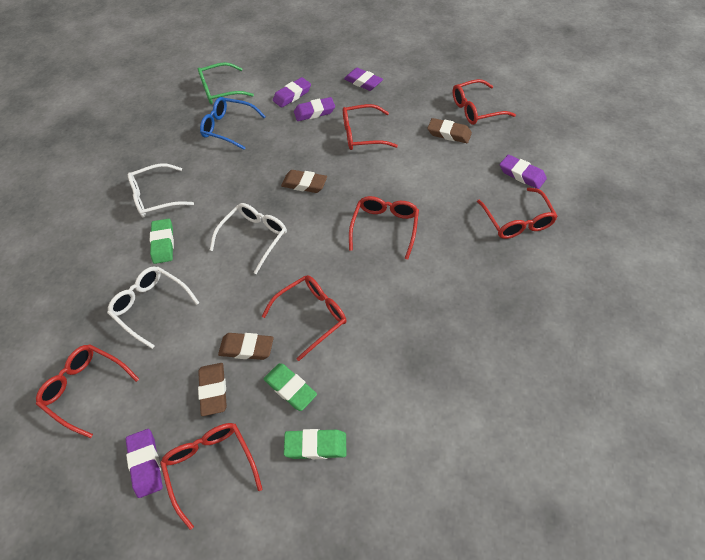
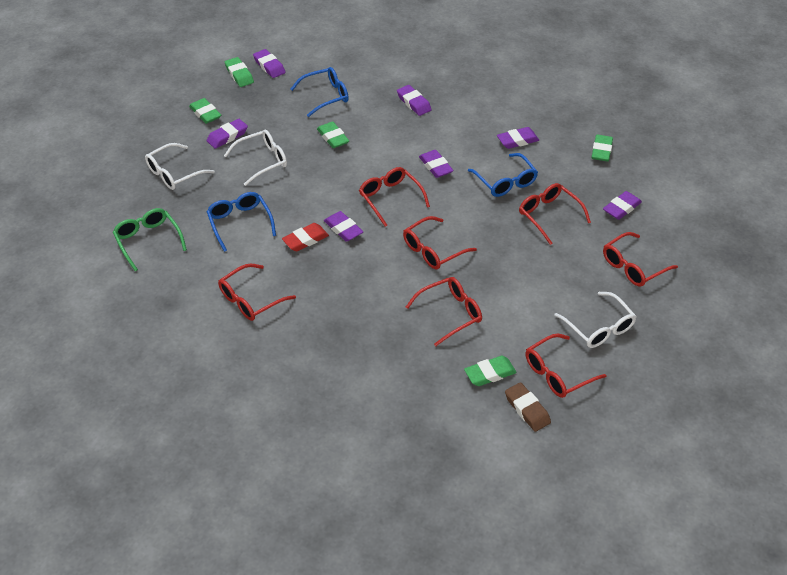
blue glasses: 1 -> 3
brown eraser: 4 -> 1
green eraser: 3 -> 5
purple eraser: 5 -> 7
red eraser: 0 -> 1

